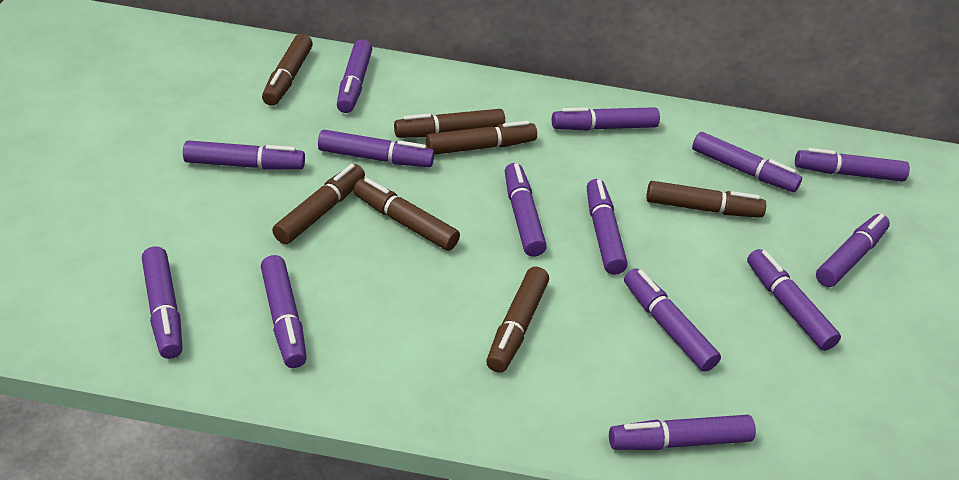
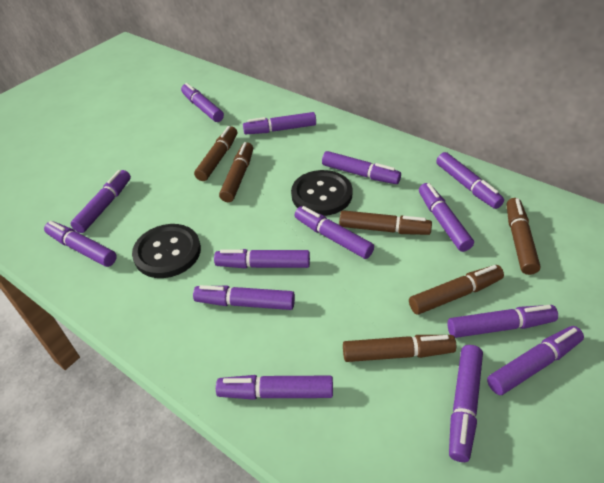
black button: 0 -> 2
brown marker: 7 -> 6

